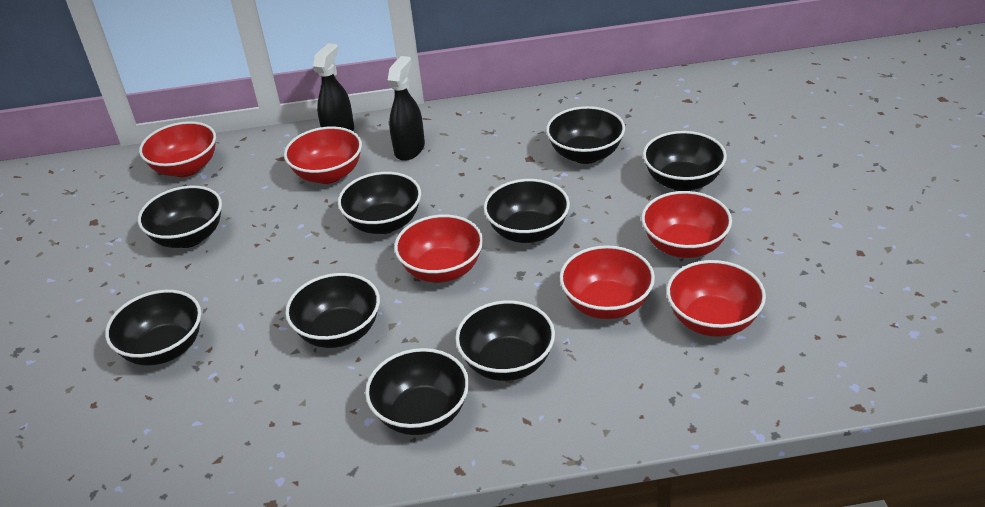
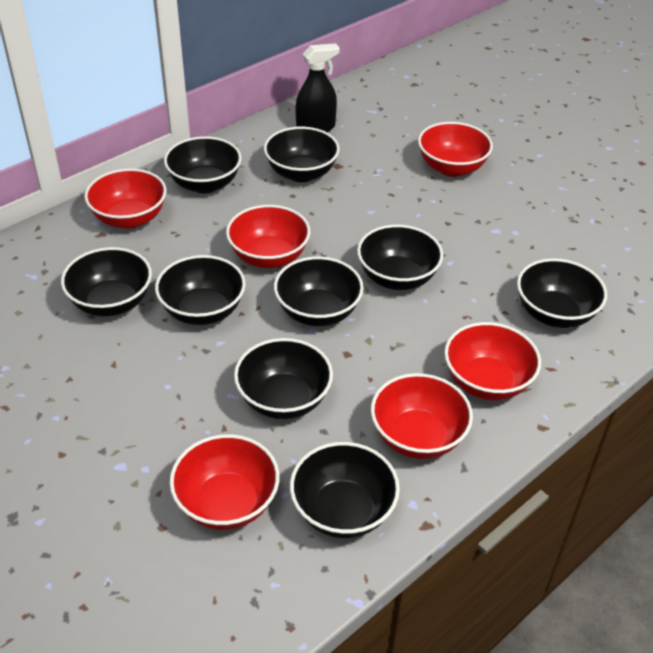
black spray bottle: 2 -> 1

